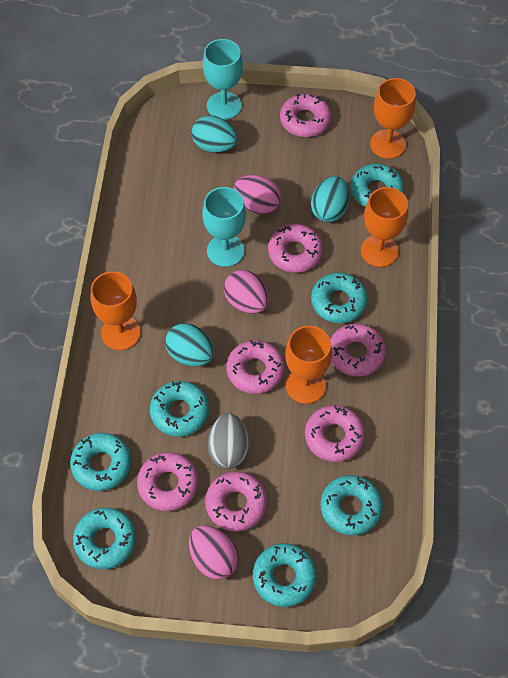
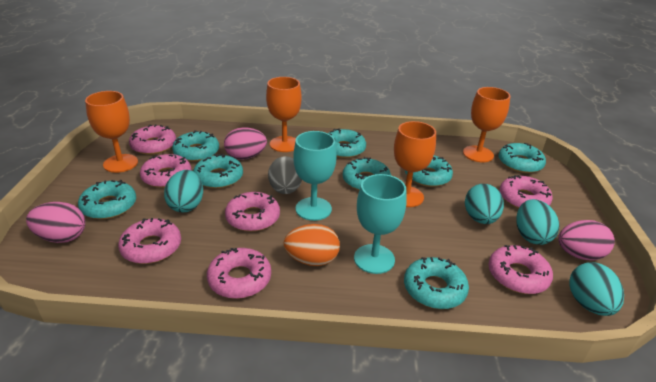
orange egg: 0 -> 1
turquoise donut: 7 -> 8
turquoise egg: 3 -> 4

